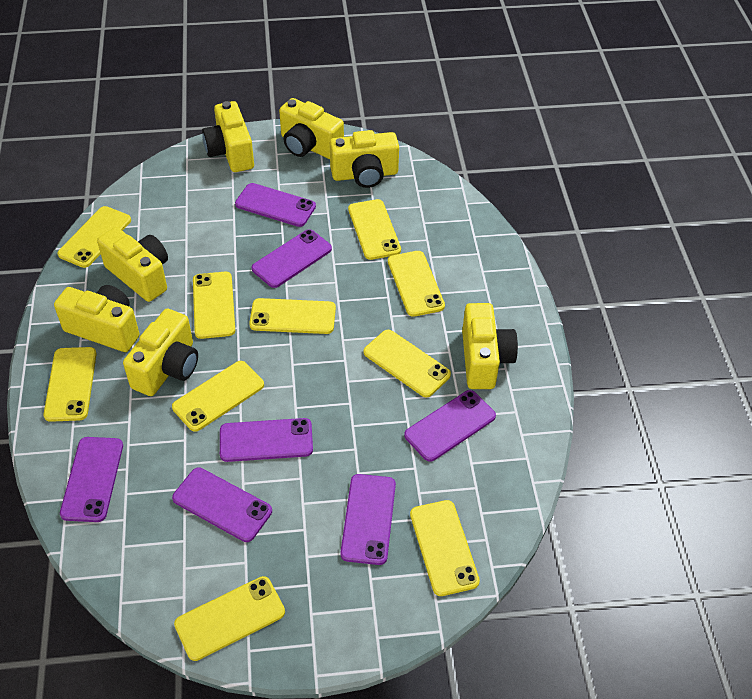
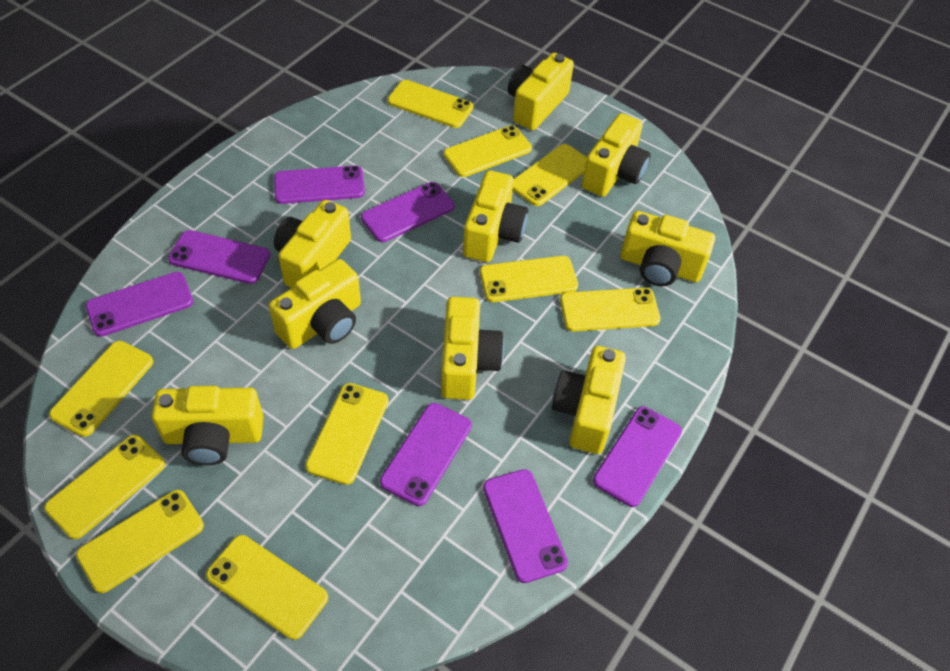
yellow camera: 7 -> 9

